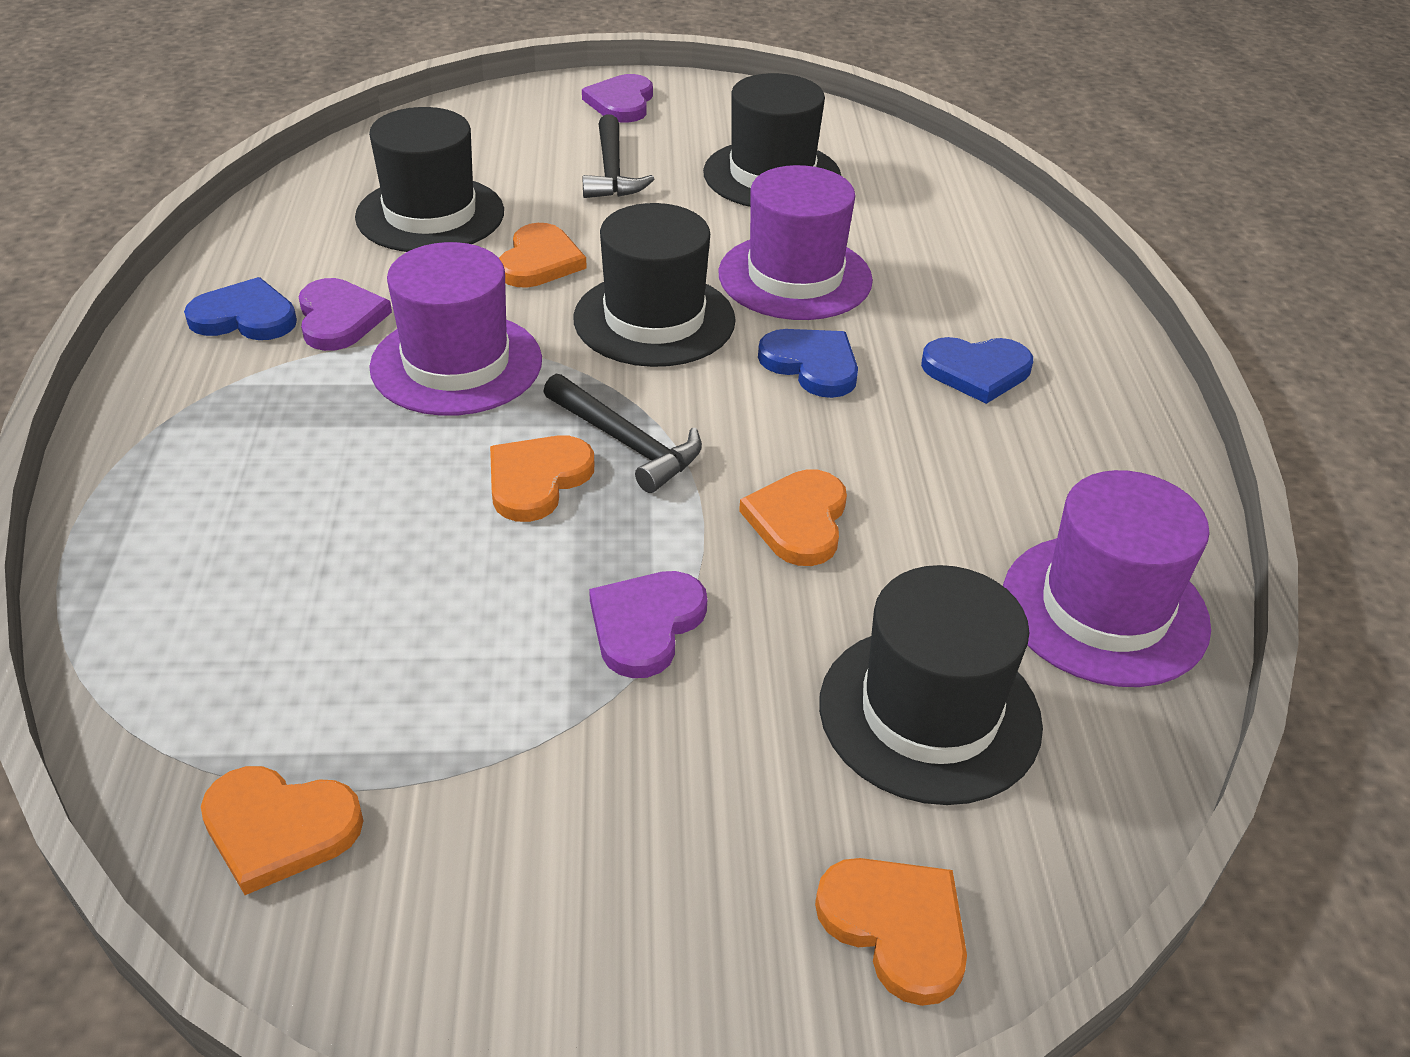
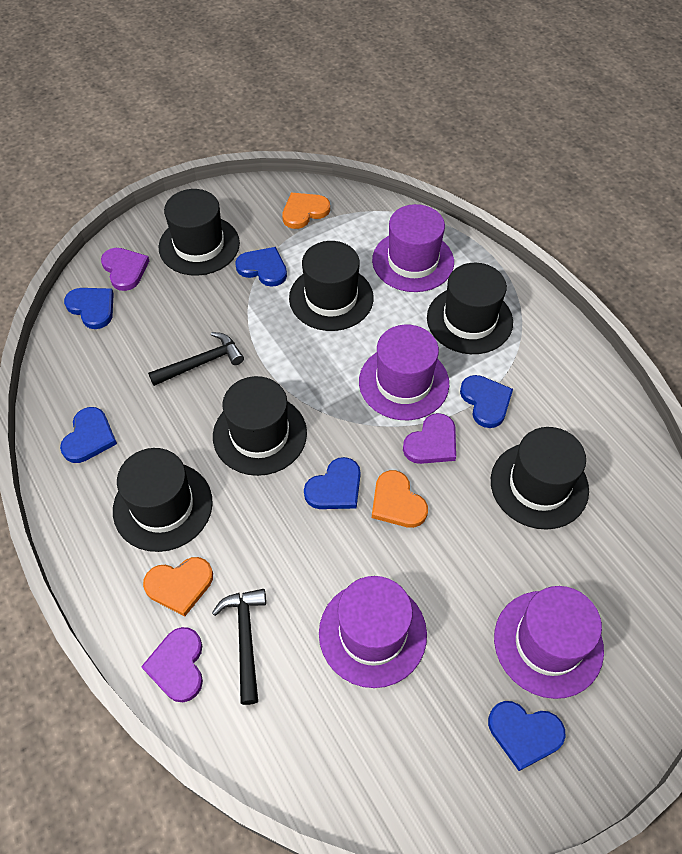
black hat: 4 -> 6
blue heart: 3 -> 6
orange heart: 5 -> 3
purple hat: 3 -> 4

